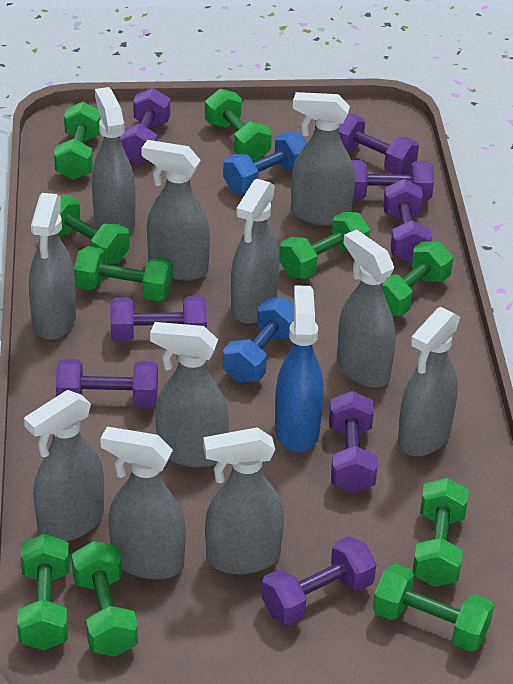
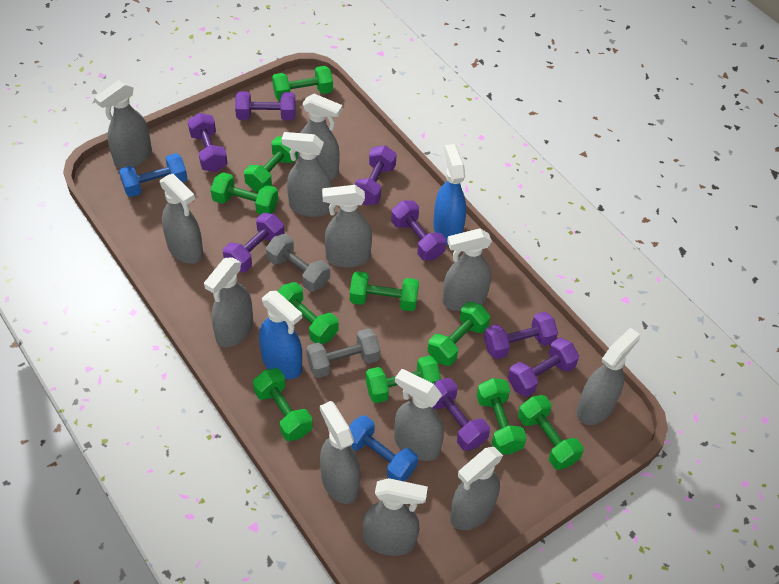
blue spray bottle: 1 -> 2
grey dumbbell: 0 -> 2
grey spray bottle: 11 -> 12

